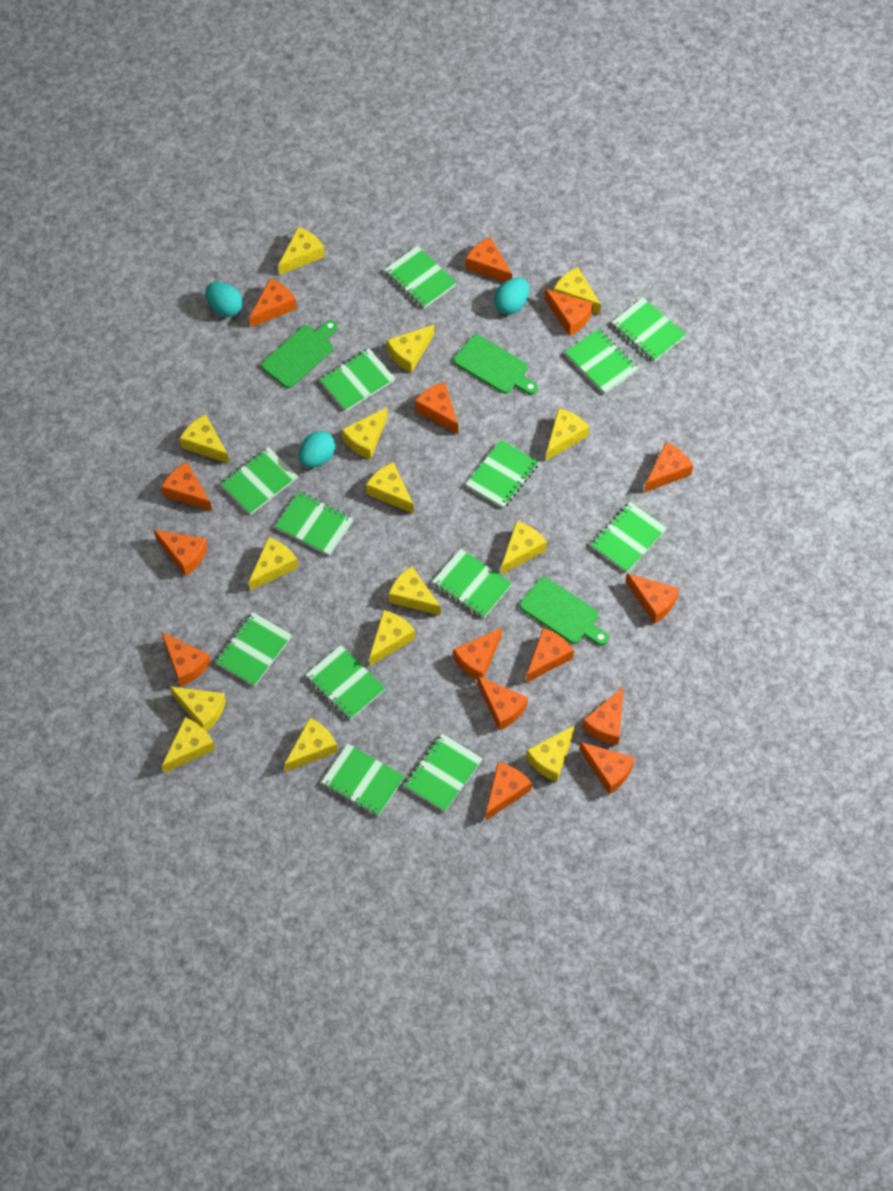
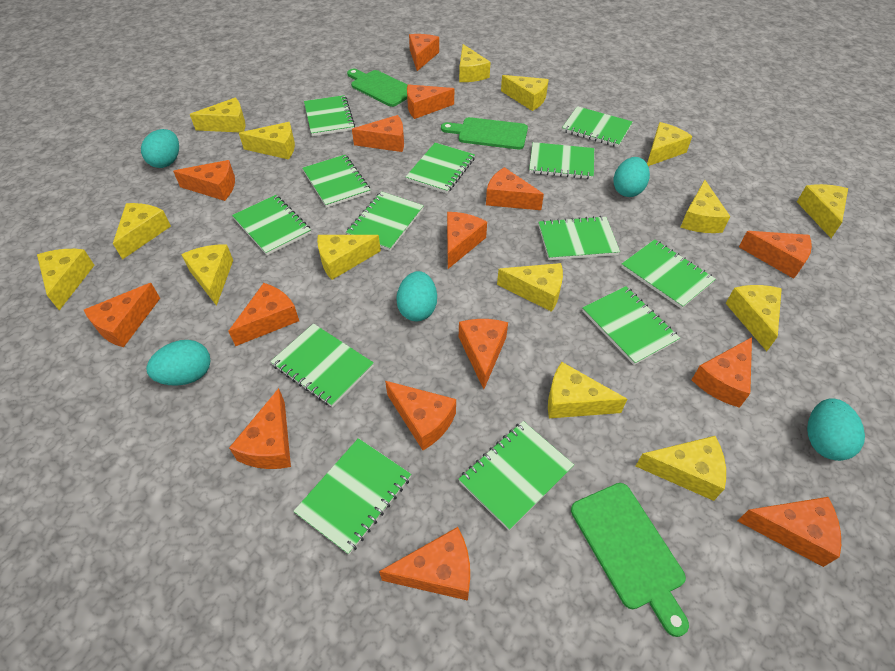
turquoise egg: 3 -> 5

